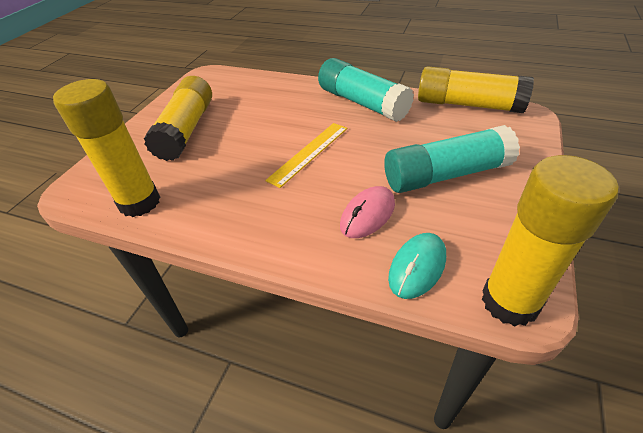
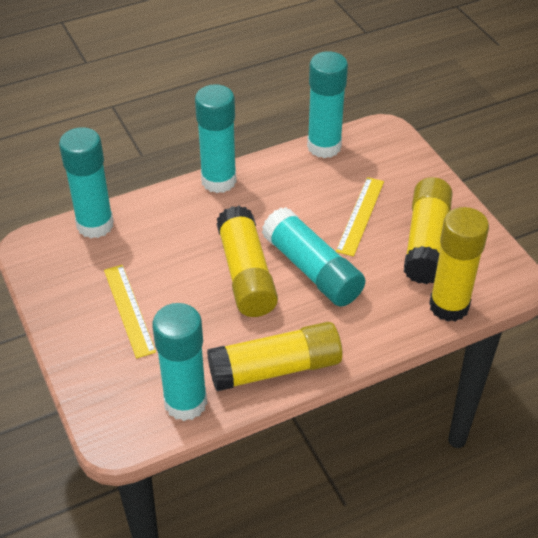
pink mouse: 1 -> 0
turquoise glue stick: 2 -> 5
turquoise mouse: 1 -> 0
yellow ruler: 1 -> 2

